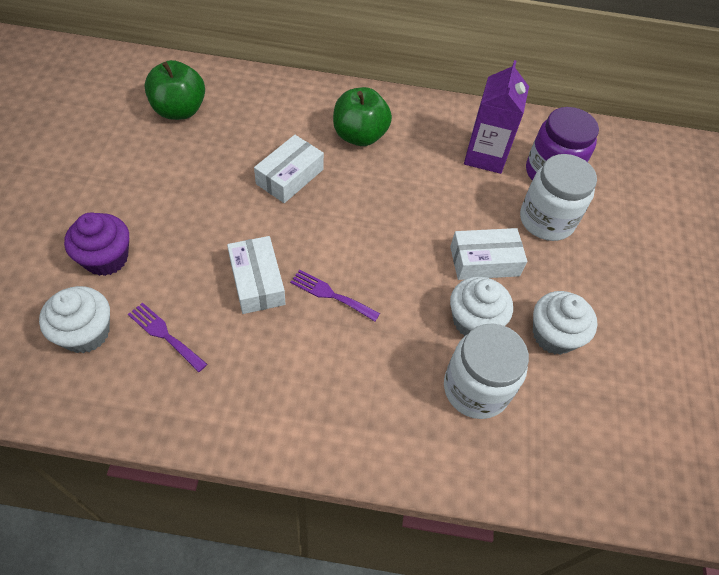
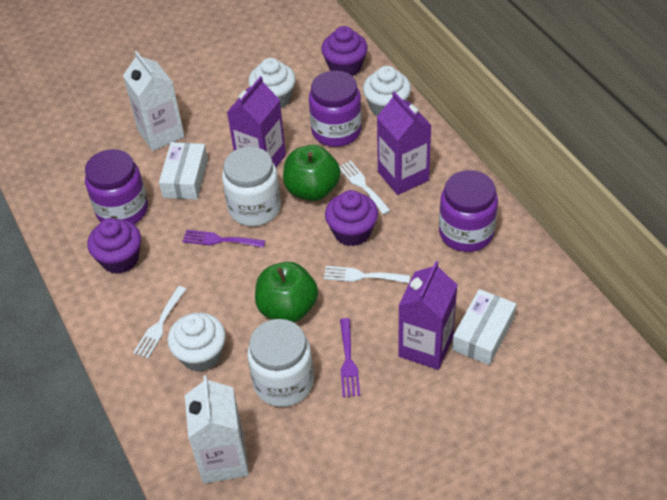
purple carton: 1 -> 3
purple cupcake: 1 -> 3
purple jar: 1 -> 3
white box: 3 -> 2
white carton: 0 -> 2
white fork: 0 -> 3

